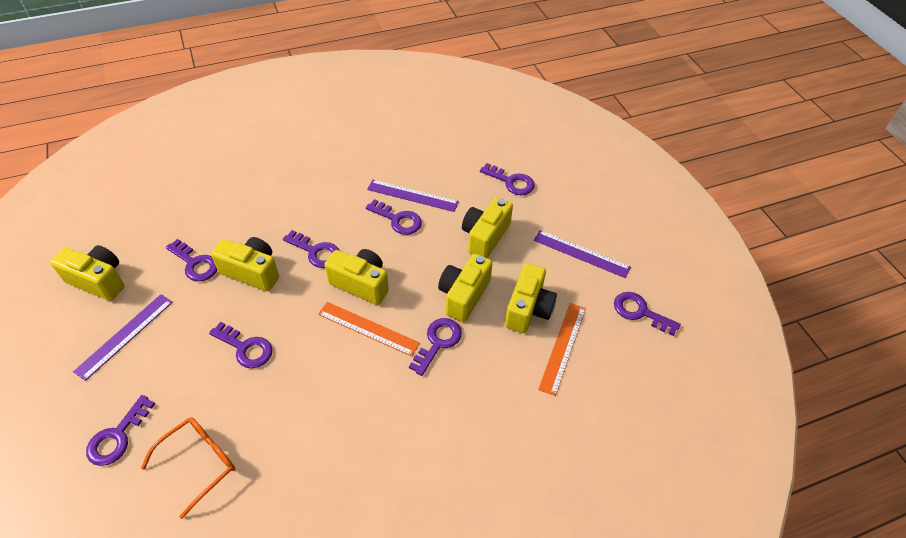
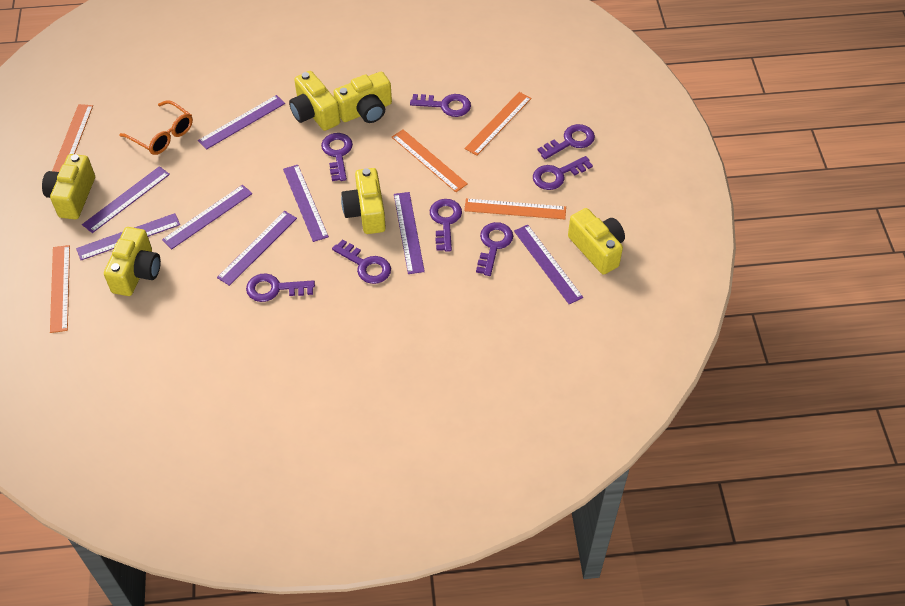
orange ruler: 2 -> 5
purple ruler: 3 -> 8

